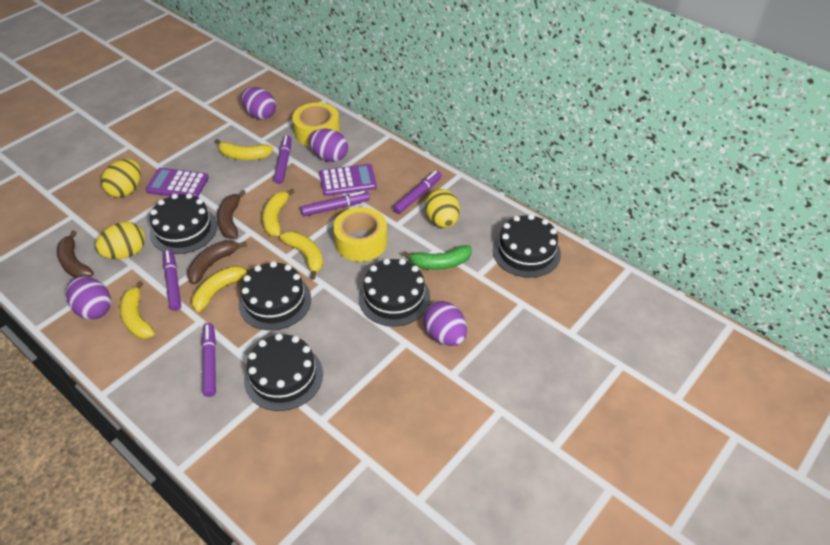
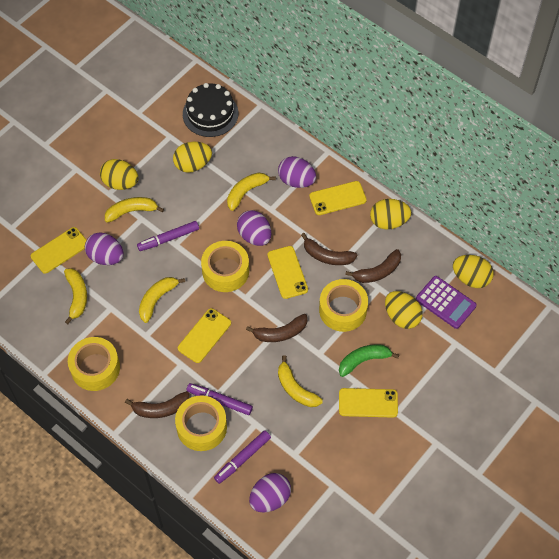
black cake: 5 -> 1
brown banana: 3 -> 4
purple calculator: 2 -> 1
purple marker: 5 -> 3
yellow egg: 3 -> 5
yellow phone: 0 -> 5
yellow tape: 2 -> 4

